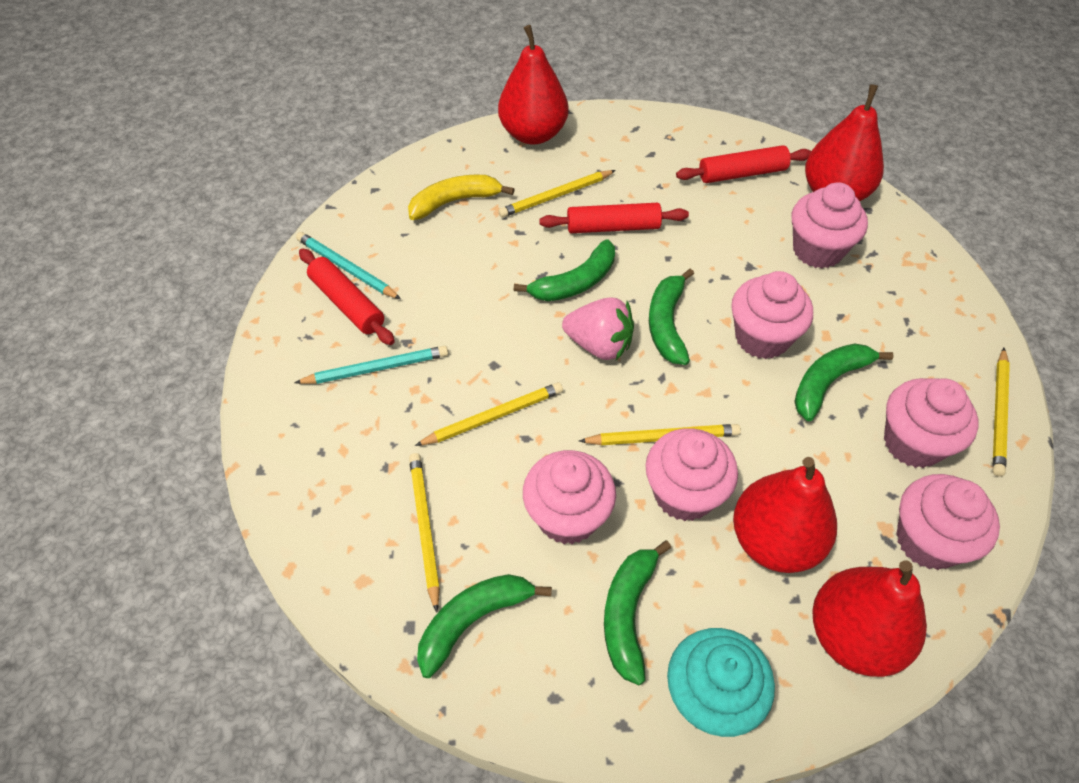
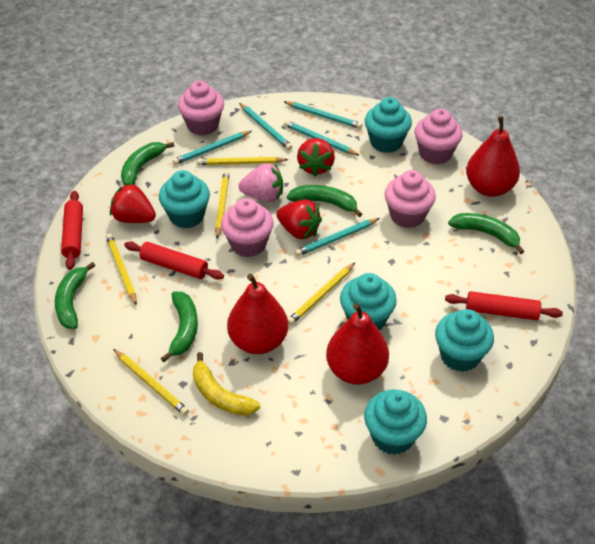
pink cupcake: 6 -> 4
red pear: 4 -> 3
red strawberry: 0 -> 3
turquoise cupcake: 1 -> 5
turquoise pencil: 2 -> 5

